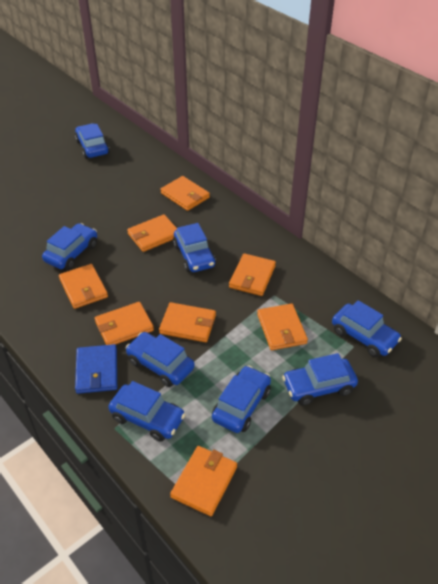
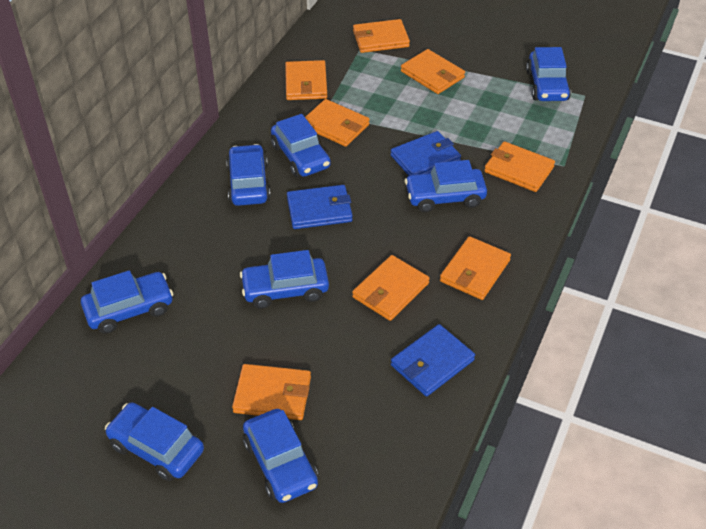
blue wallet: 1 -> 3

